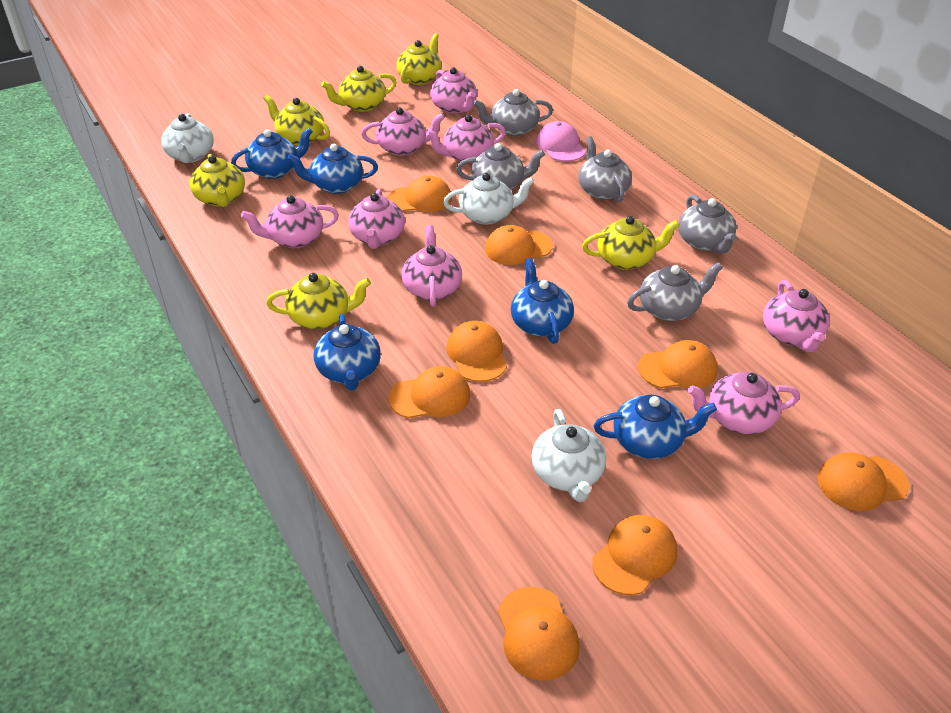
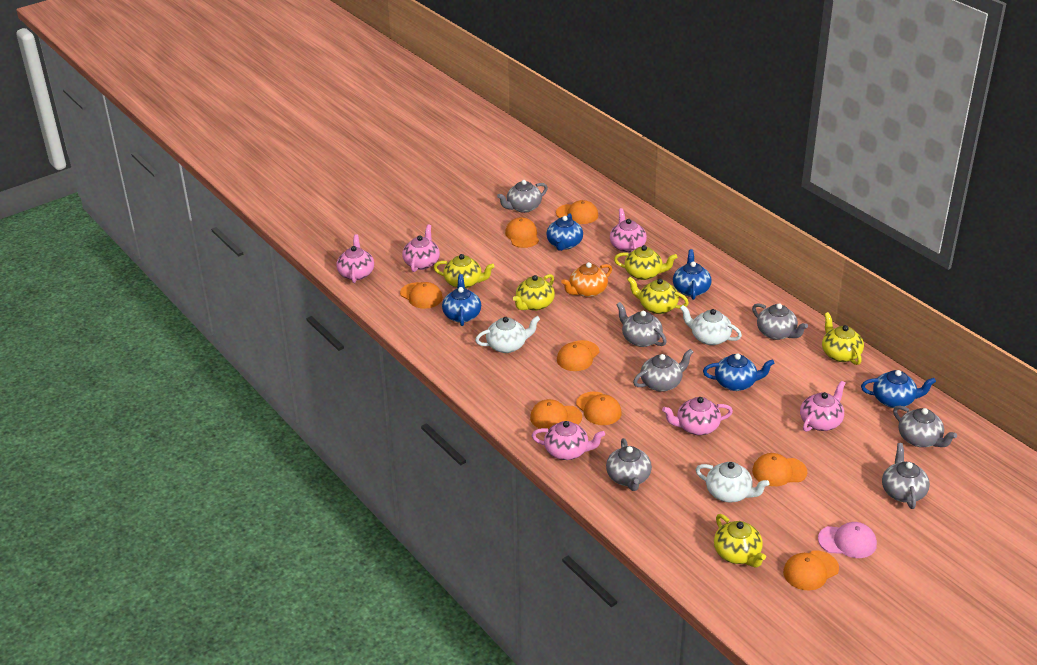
grey teapot: 5 -> 7
orange teapot: 0 -> 1
pink teapot: 8 -> 6

